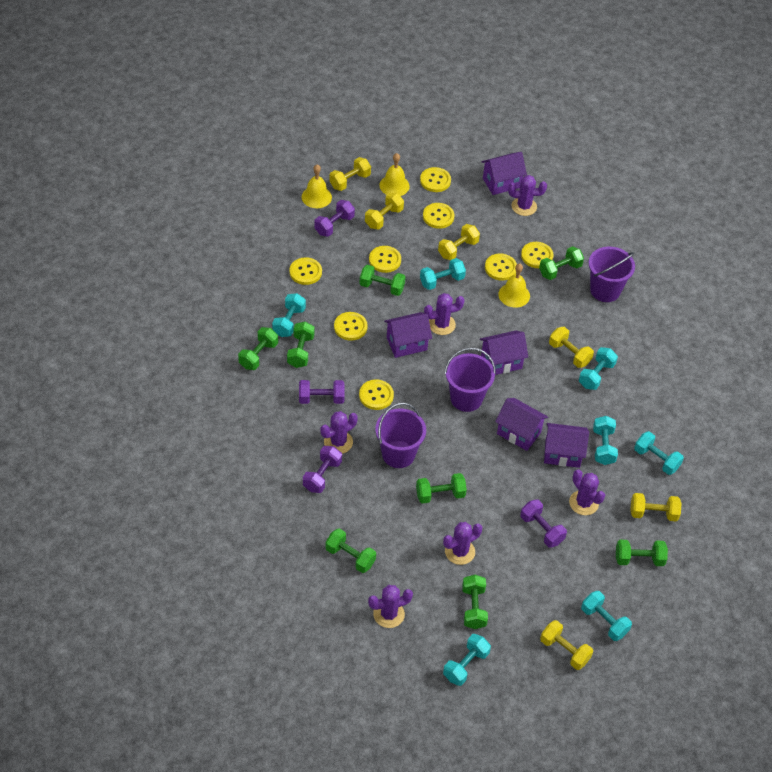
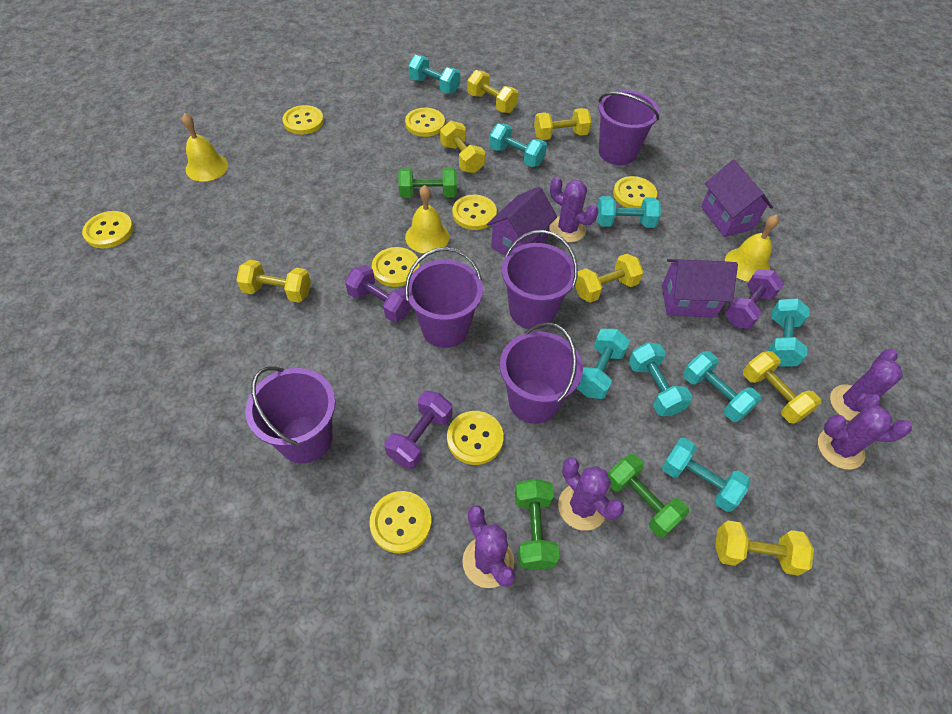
green dumbbell: 8 -> 3
purple bucket: 3 -> 5
purple cactus: 6 -> 5
purple dumbbell: 4 -> 3
purple house: 5 -> 3
turquoise dumbbell: 7 -> 8
yellow dumbbell: 6 -> 7

